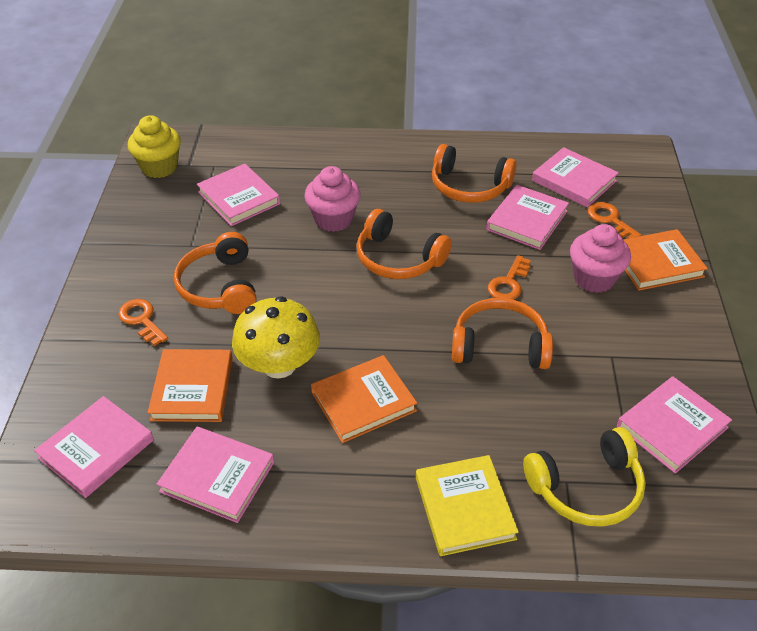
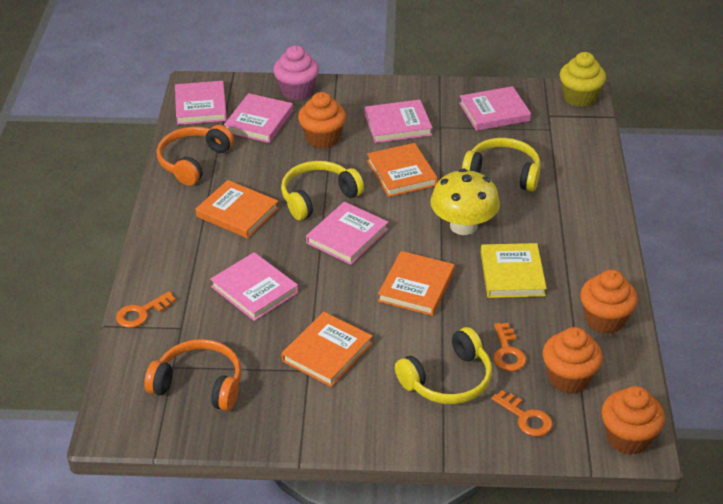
orange book: 3 -> 4
orange cupcake: 0 -> 4
orange headphones: 4 -> 2
pink cupcake: 2 -> 1
yellow headphones: 1 -> 3

